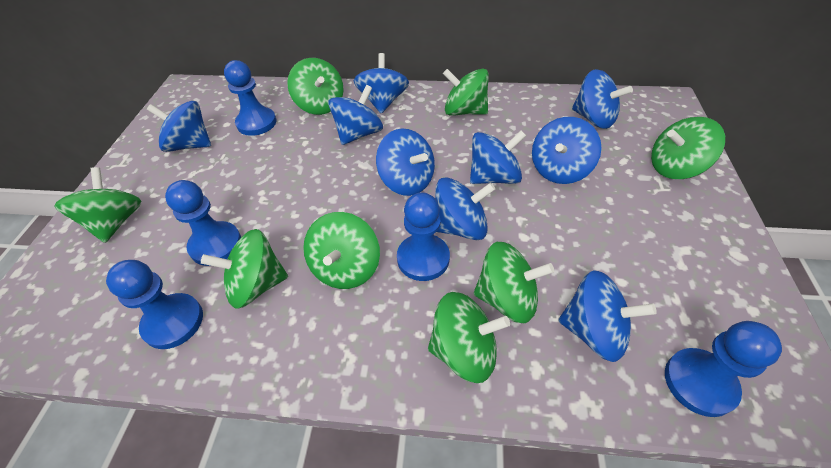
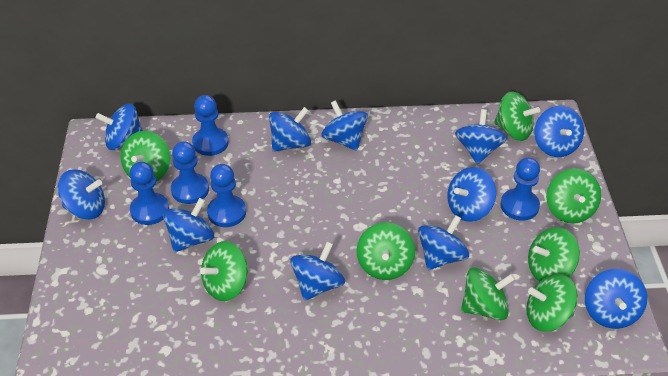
blue spinning top: 9 -> 11

